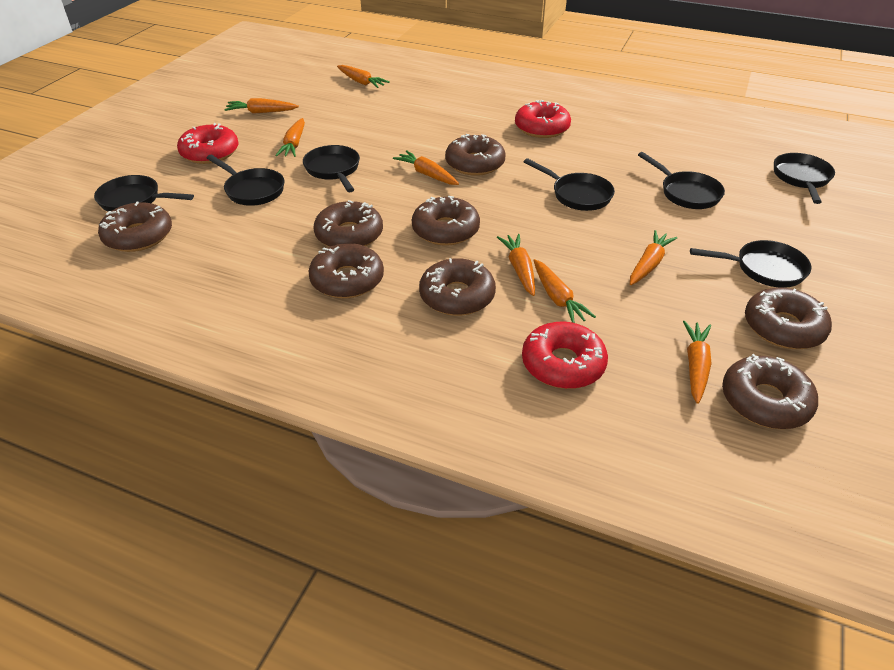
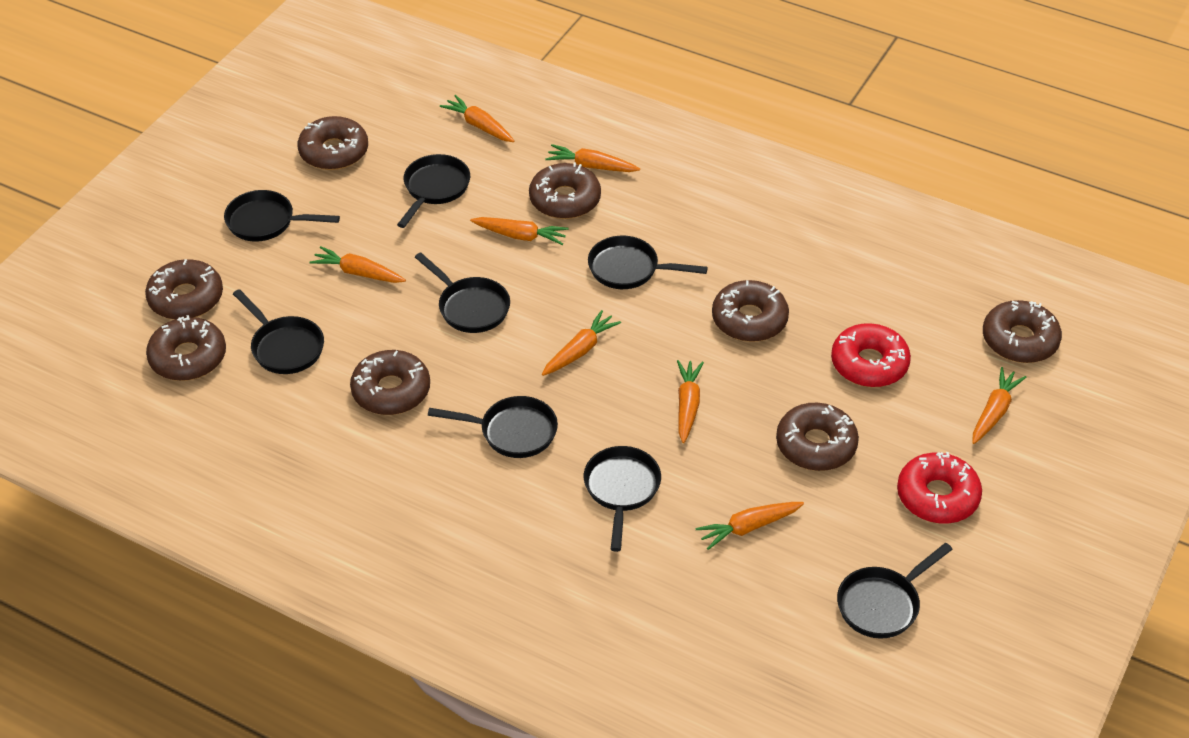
black pan: 7 -> 8
red donut: 3 -> 2

